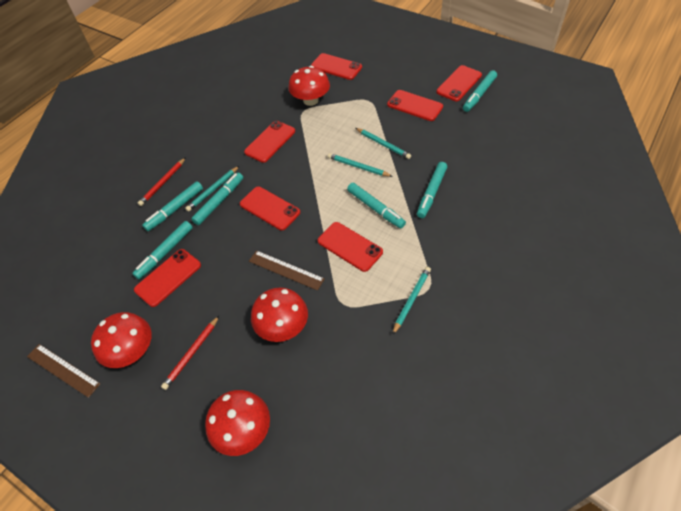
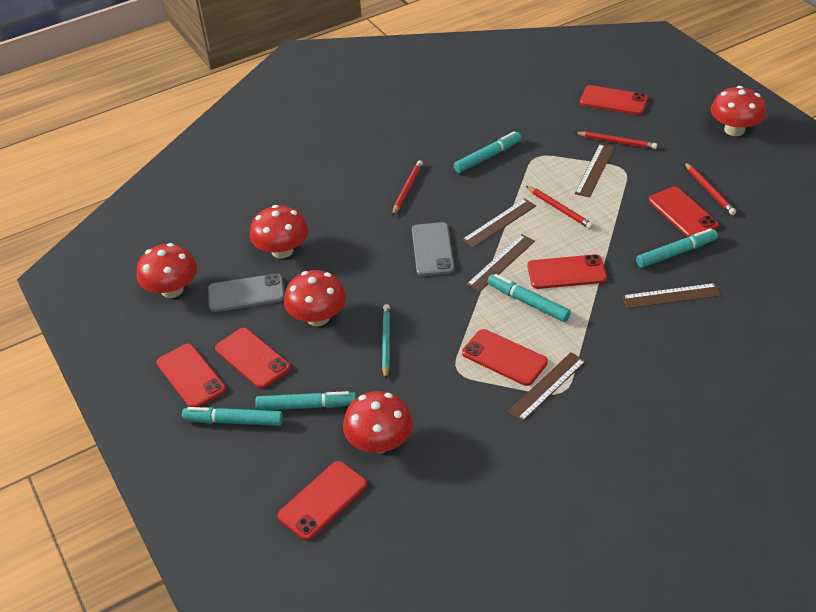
brown ruler: 2 -> 5
grey phone: 0 -> 2
red mushroom: 4 -> 5
red pencil: 2 -> 4
turquoise marker: 6 -> 5
turquoise pencil: 4 -> 1

